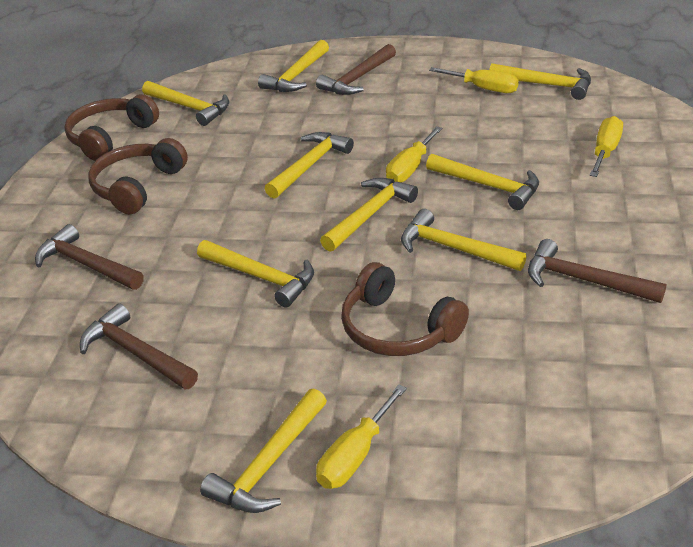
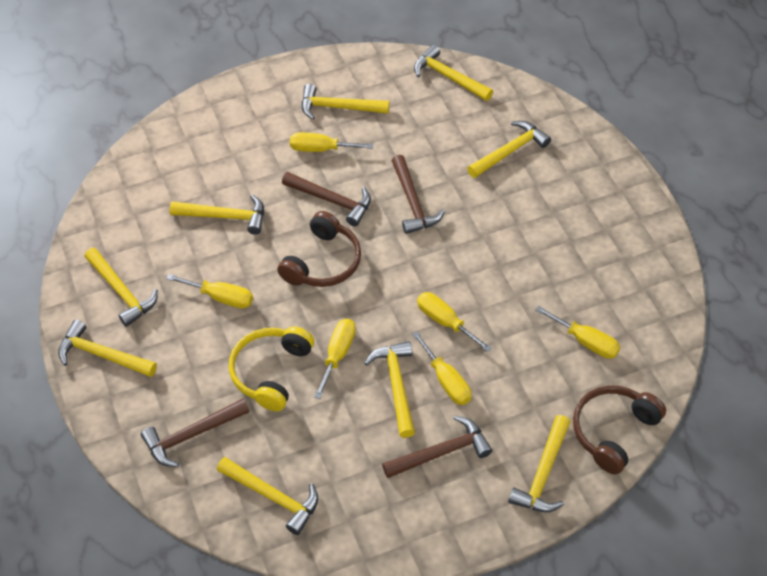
brown headphones: 3 -> 2
yellow headphones: 0 -> 1
yellow screwdriver: 4 -> 6

